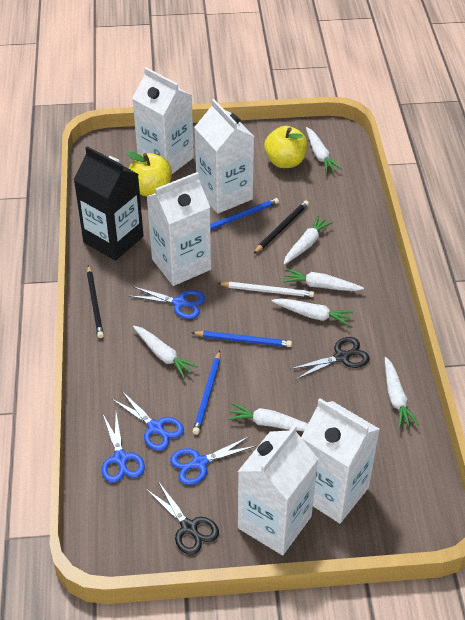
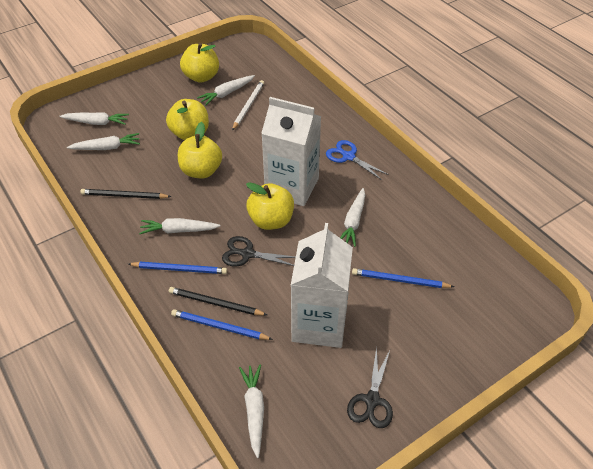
black carton: 1 -> 0
blue scissors: 4 -> 1
white carrot: 7 -> 6
white carton: 5 -> 2
yellow apple: 2 -> 4

